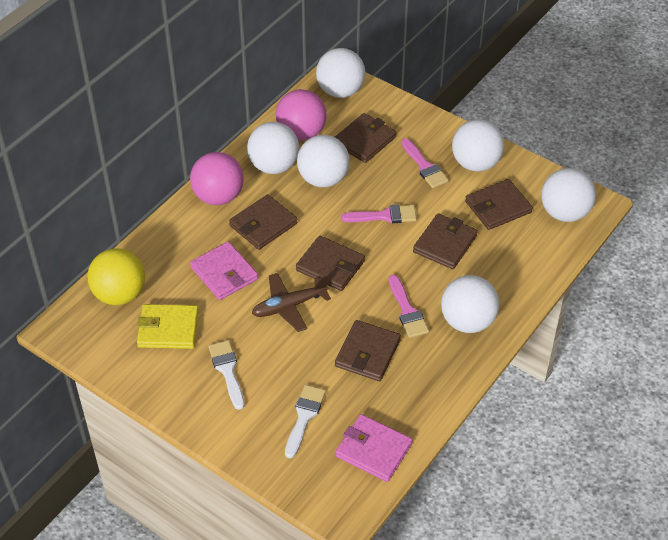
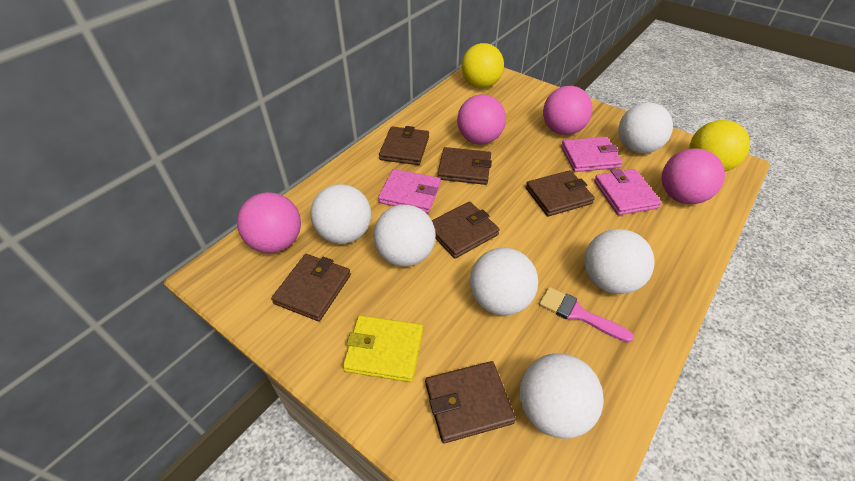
brown plane: 1 -> 0
pink ball: 2 -> 4
pink brush: 3 -> 1
pink wallet: 2 -> 3
white brush: 2 -> 0
yellow ball: 1 -> 2

